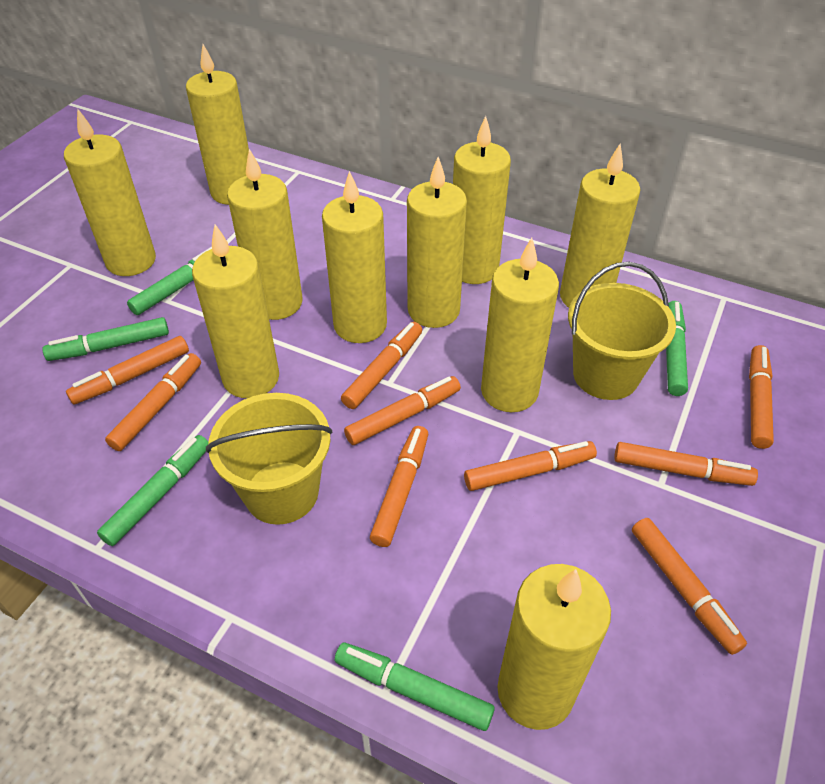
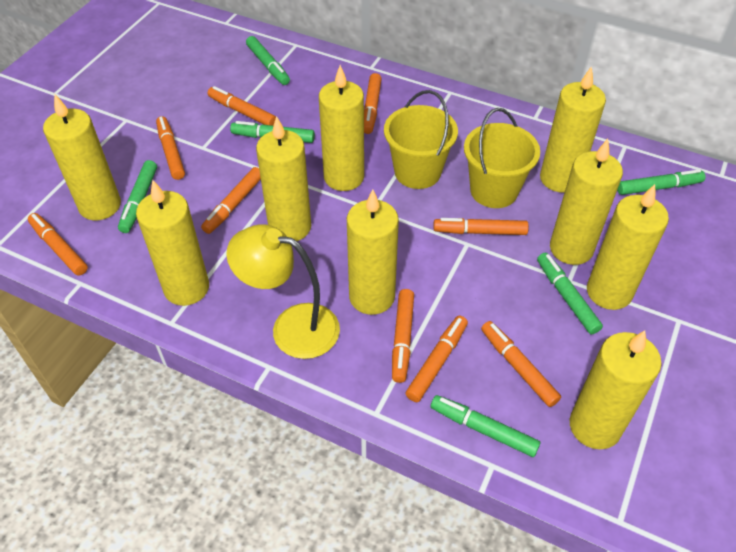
green marker: 5 -> 6
yellow candle: 10 -> 9
yellow lamp: 0 -> 1

